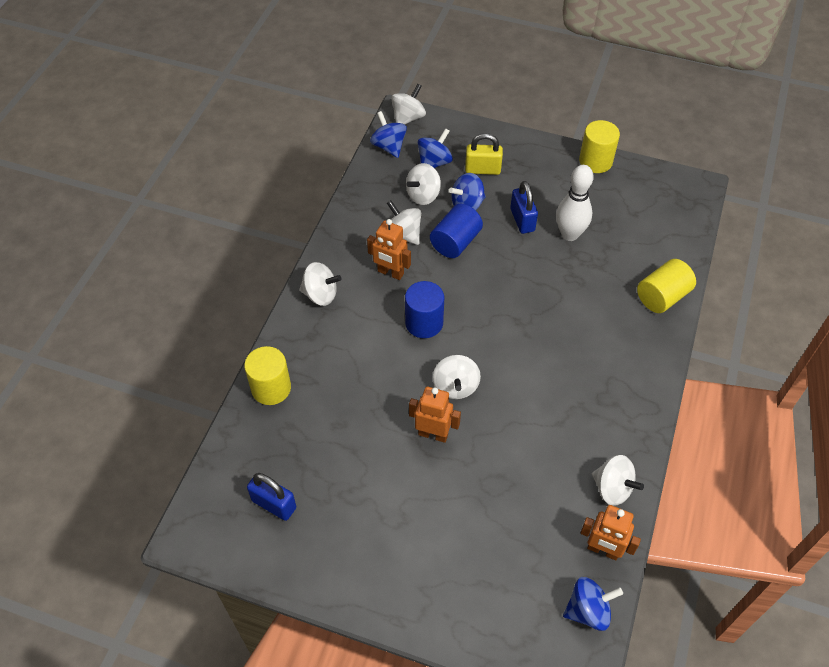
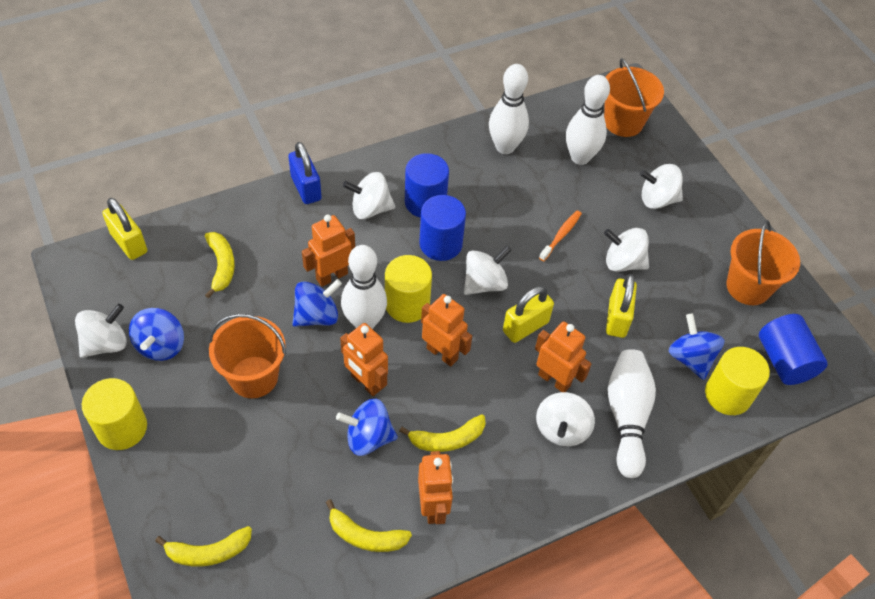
blue cylinder: 2 -> 3
blue padlock: 2 -> 1
orange bucket: 0 -> 3
orange robot: 3 -> 5
orange toothbrush: 0 -> 1
white bowling pin: 1 -> 4
yellow banana: 0 -> 4
yellow padlock: 1 -> 3

